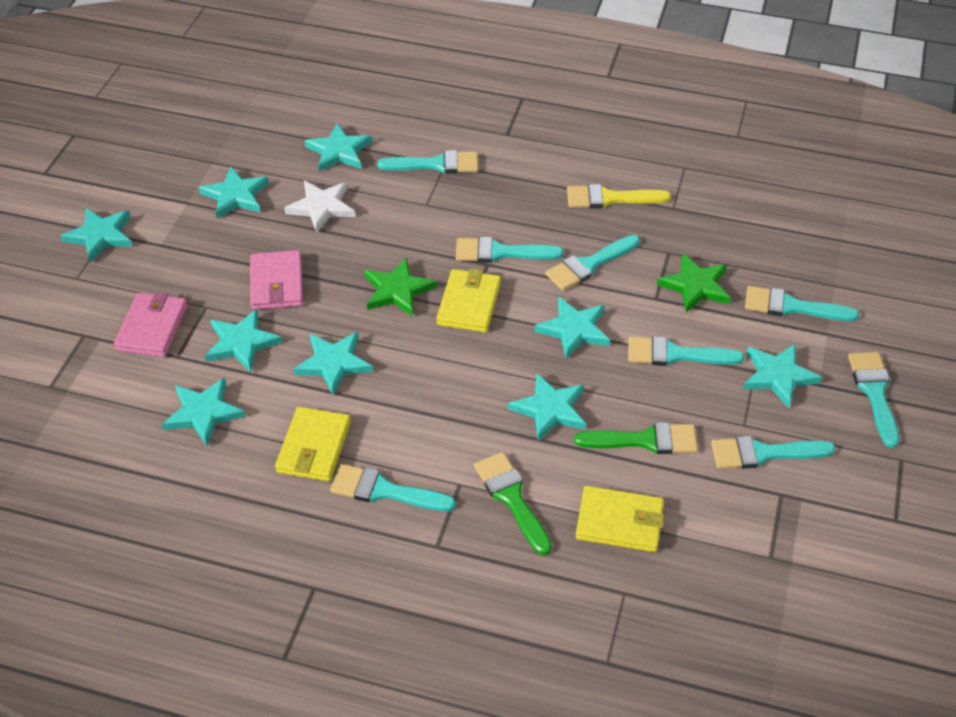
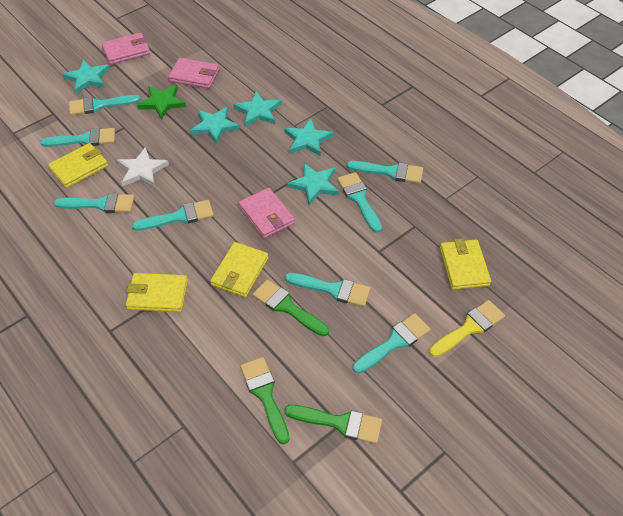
green brush: 2 -> 3
green star: 2 -> 1
pink wallet: 2 -> 3
turquoise star: 9 -> 5
yellow wallet: 3 -> 4

